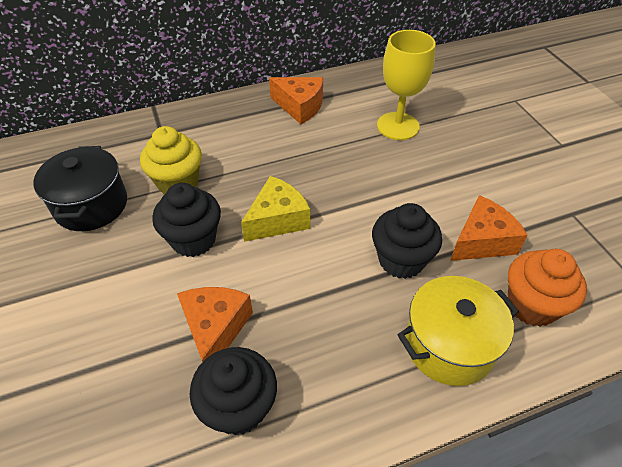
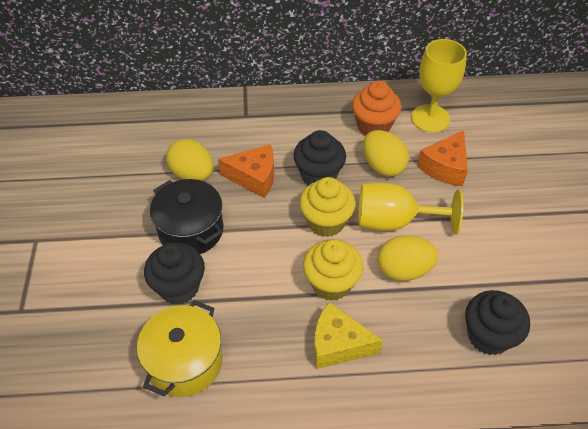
orange cheese: 3 -> 2
yellow cupcake: 1 -> 2
yellow egg: 0 -> 3
yellow goblet: 1 -> 2

